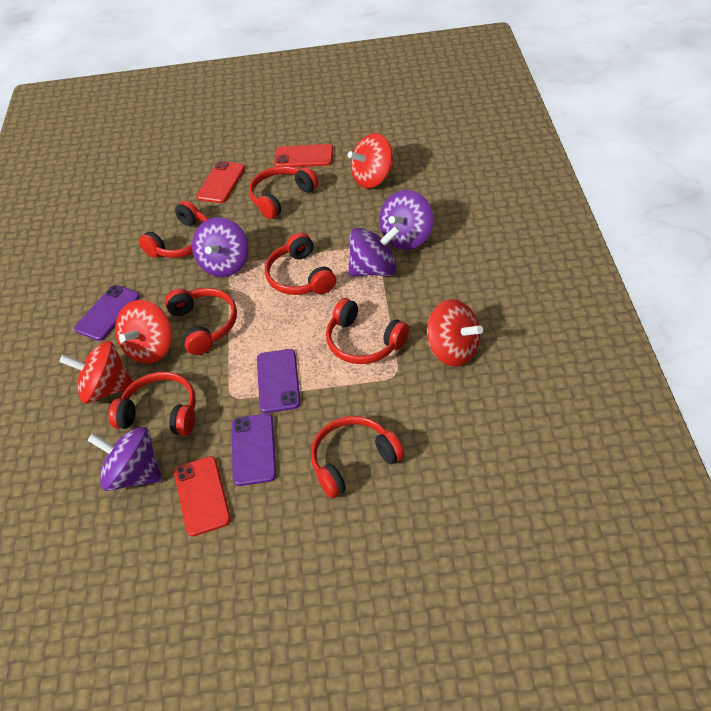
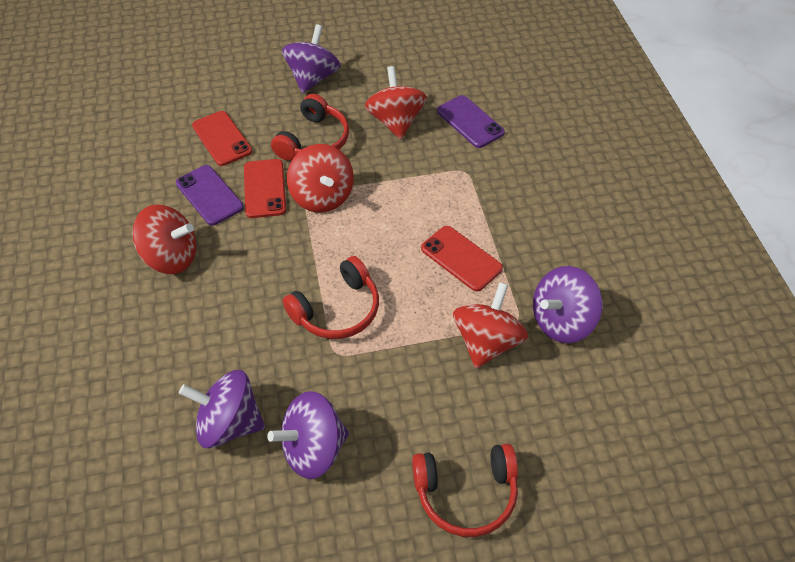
purple phone: 3 -> 2
red headphones: 7 -> 3

